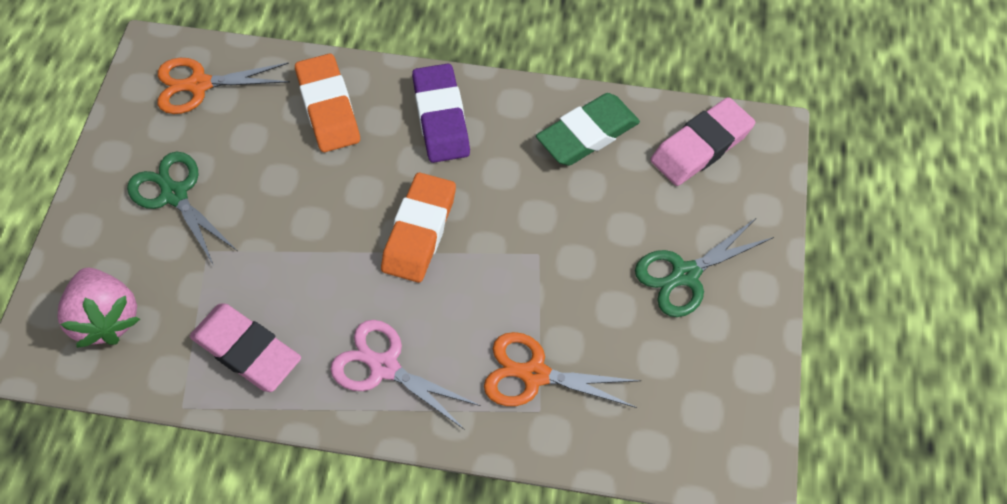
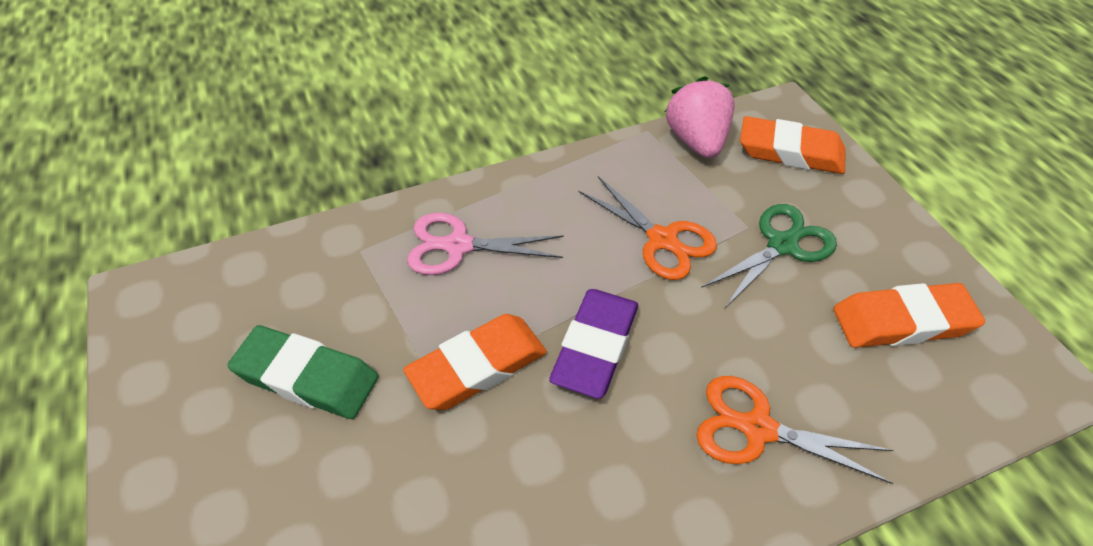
green scissors: 2 -> 1
orange eraser: 2 -> 3
pink eraser: 2 -> 0

